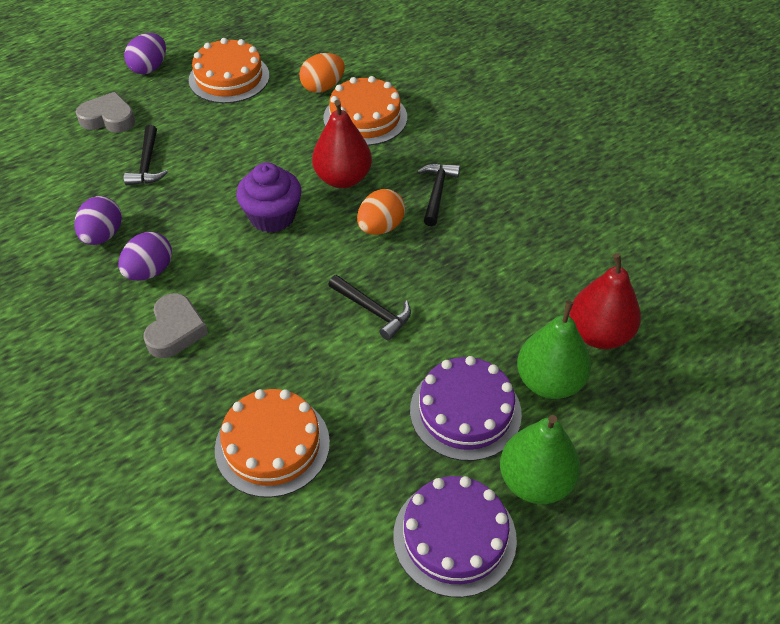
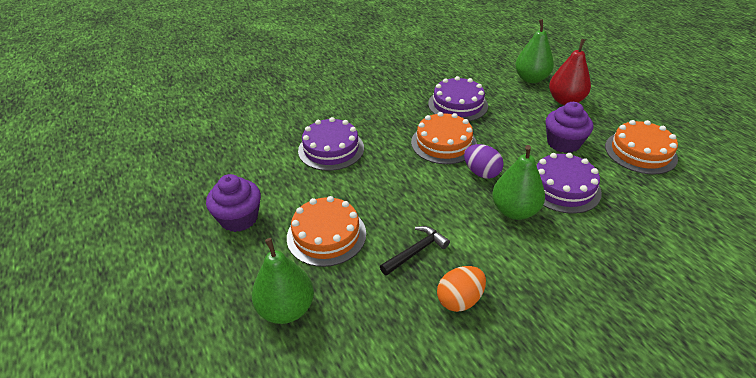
black hammer: 3 -> 1
green pear: 2 -> 3
grey heart: 2 -> 0
orange egg: 2 -> 1
purple cake: 2 -> 3
purple cupcake: 1 -> 2
purple egg: 3 -> 1
red pear: 2 -> 1

